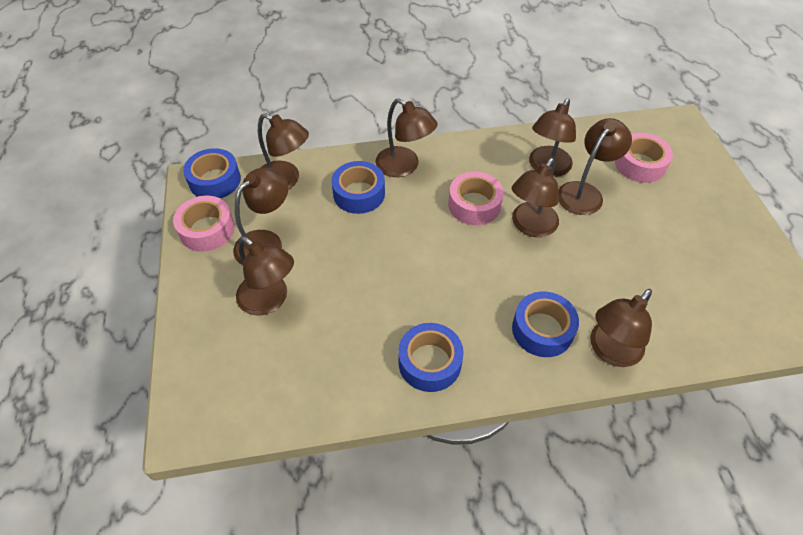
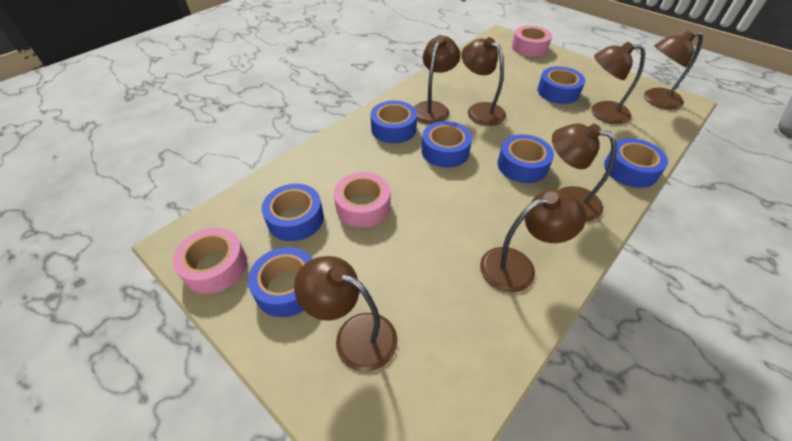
blue tape: 4 -> 7
brown lamp: 8 -> 7

